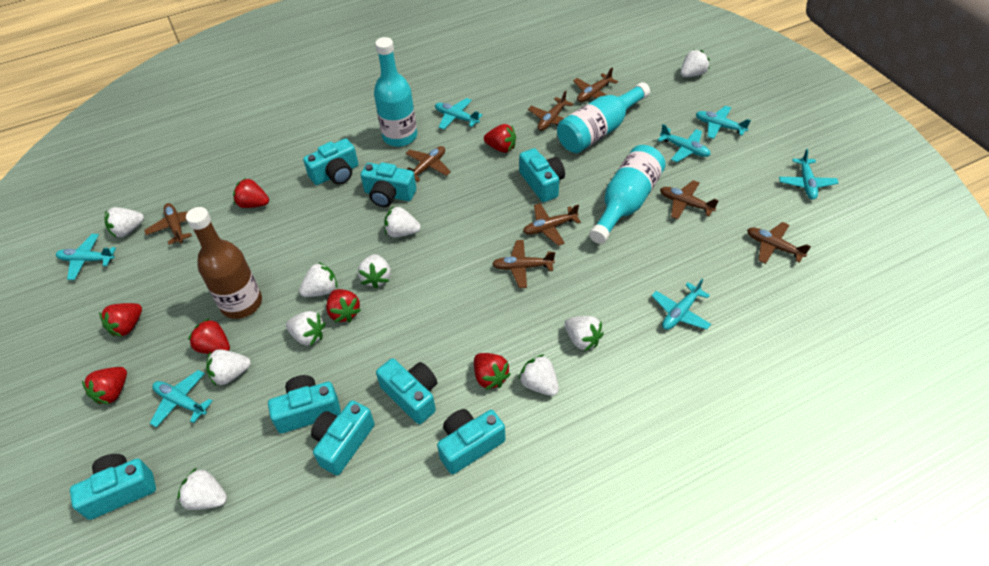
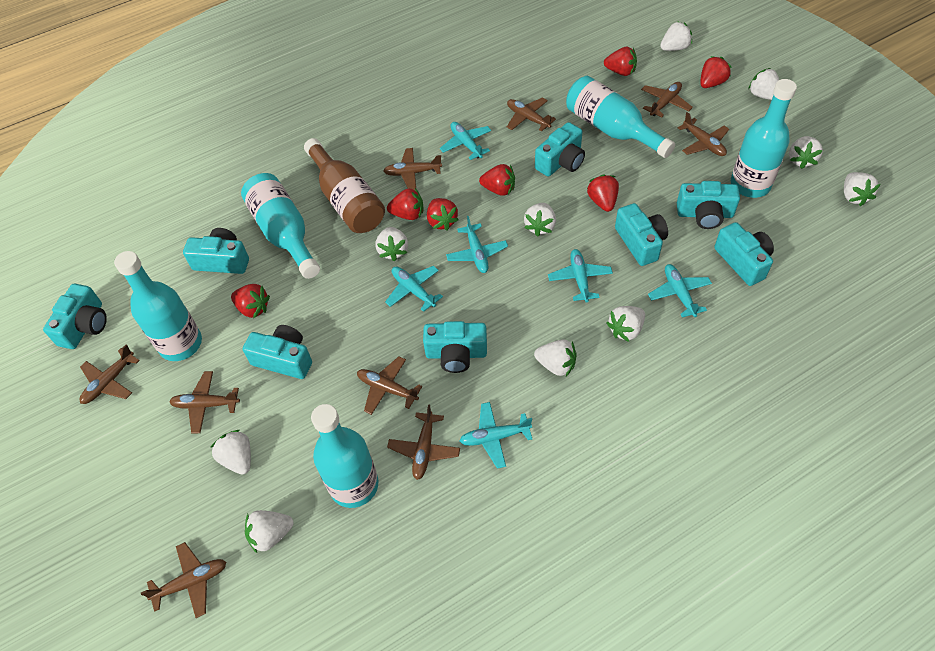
brown plane: 8 -> 9
turquoise bottle: 3 -> 5
turquoise plane: 7 -> 6

